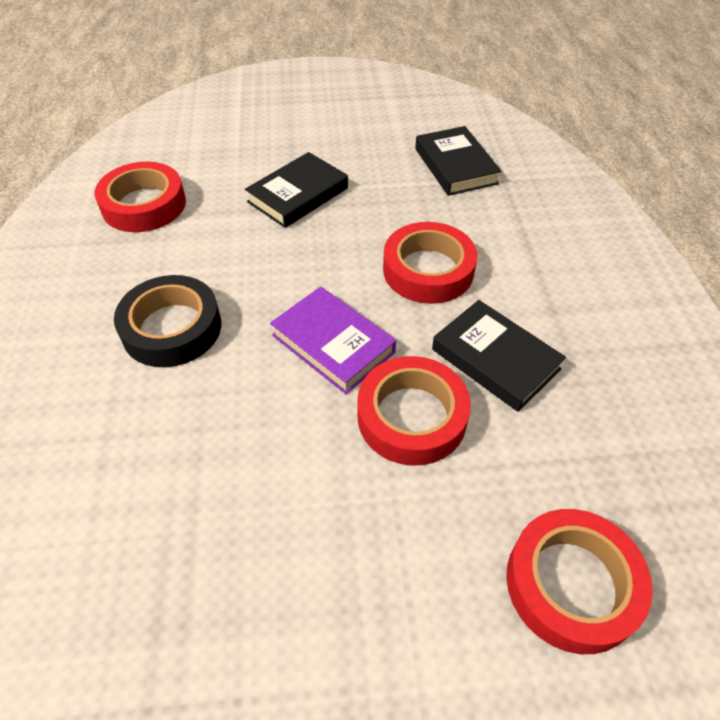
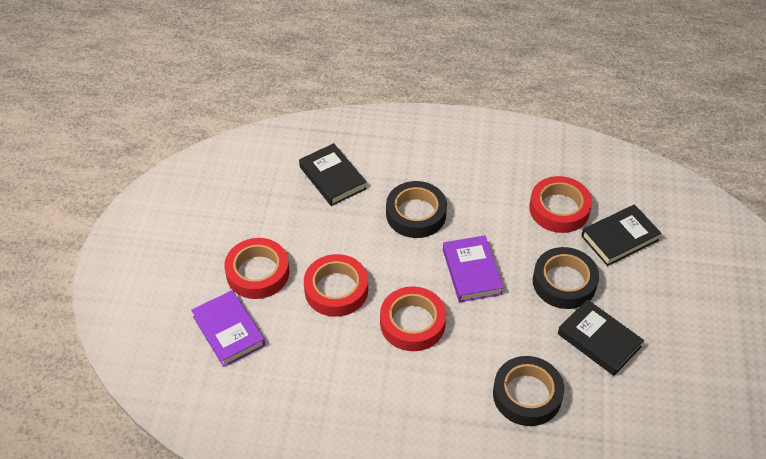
black tape: 1 -> 3
purple book: 1 -> 2

